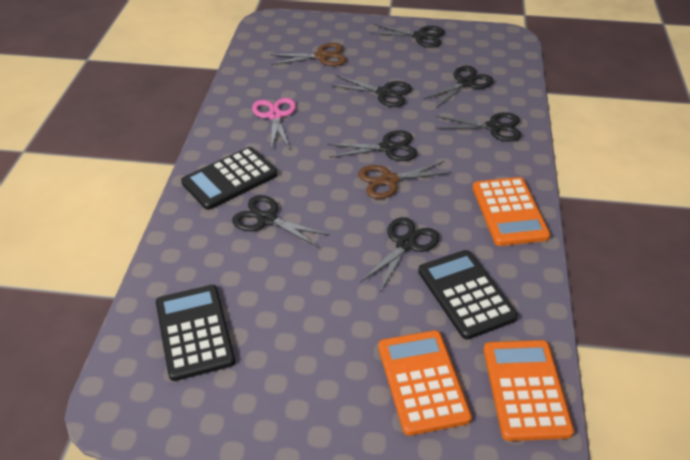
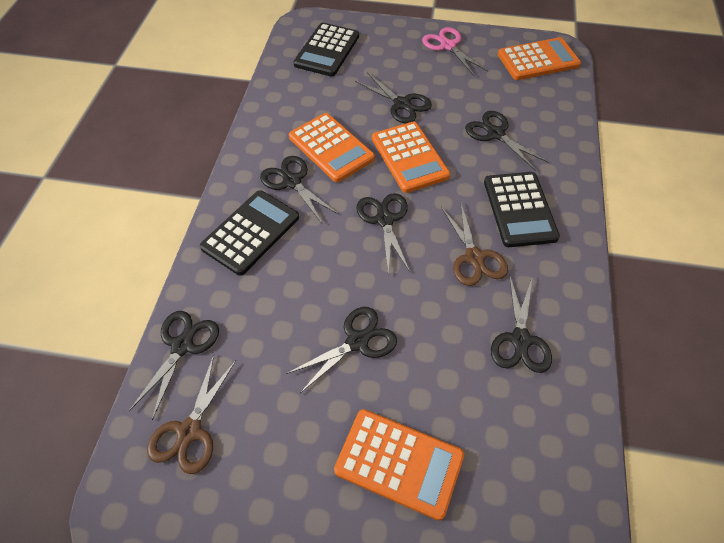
orange calculator: 3 -> 4

